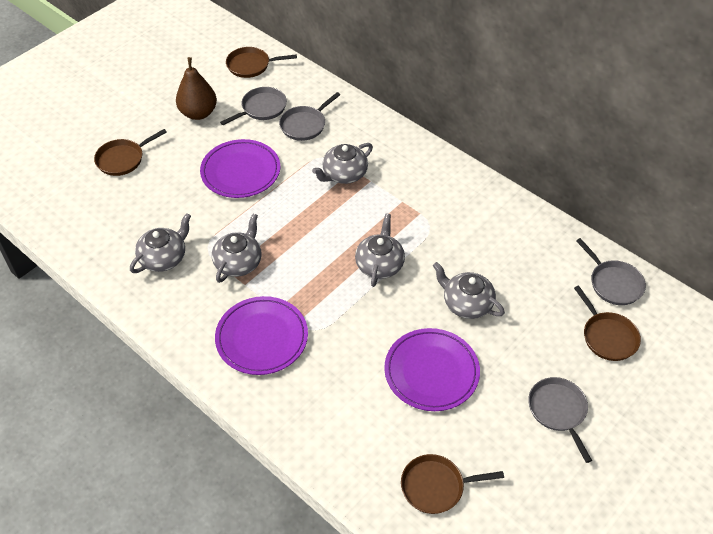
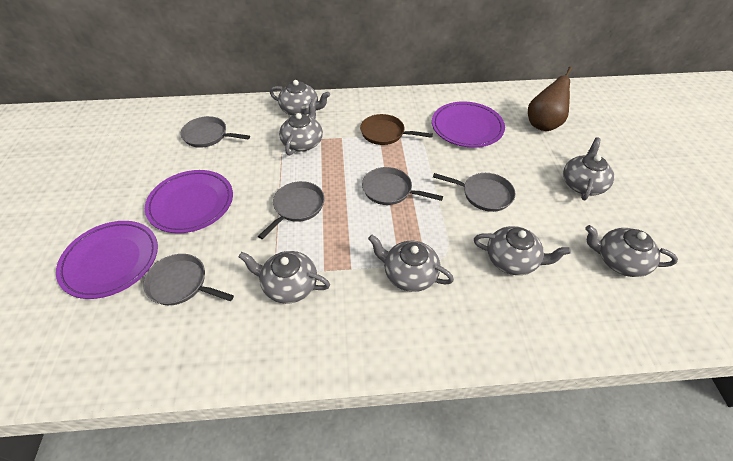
brown pan: 4 -> 1
grey pan: 4 -> 5
grey teapot: 5 -> 7

